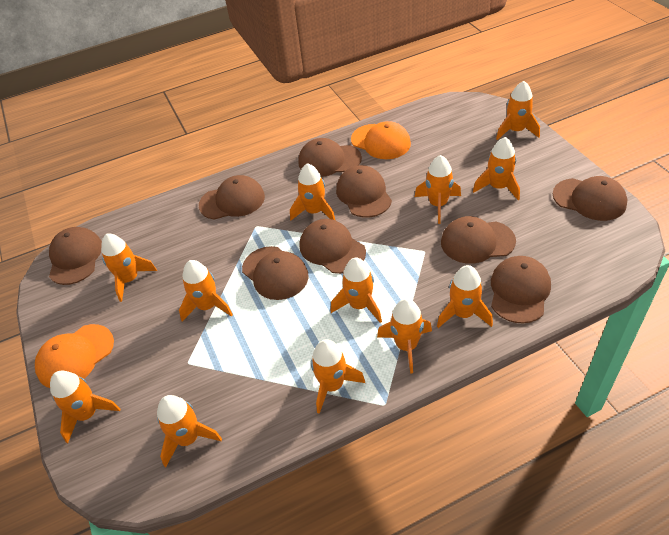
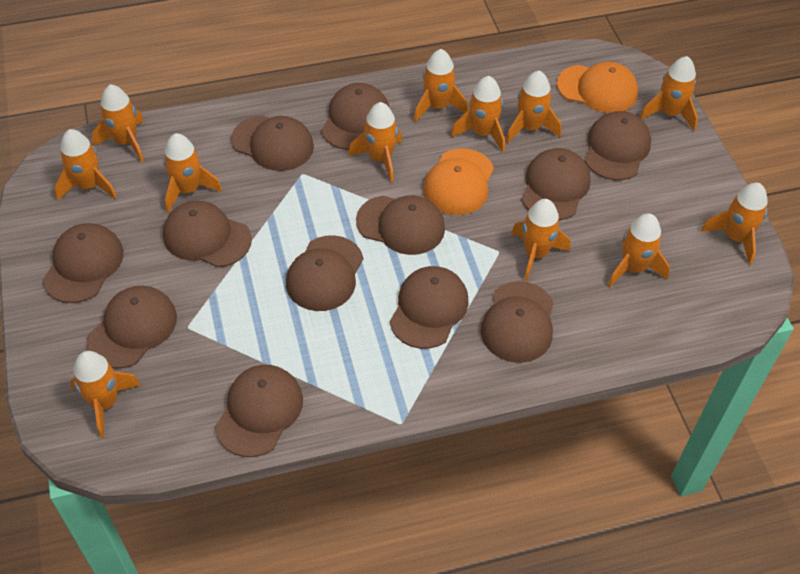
brown cap: 9 -> 12

